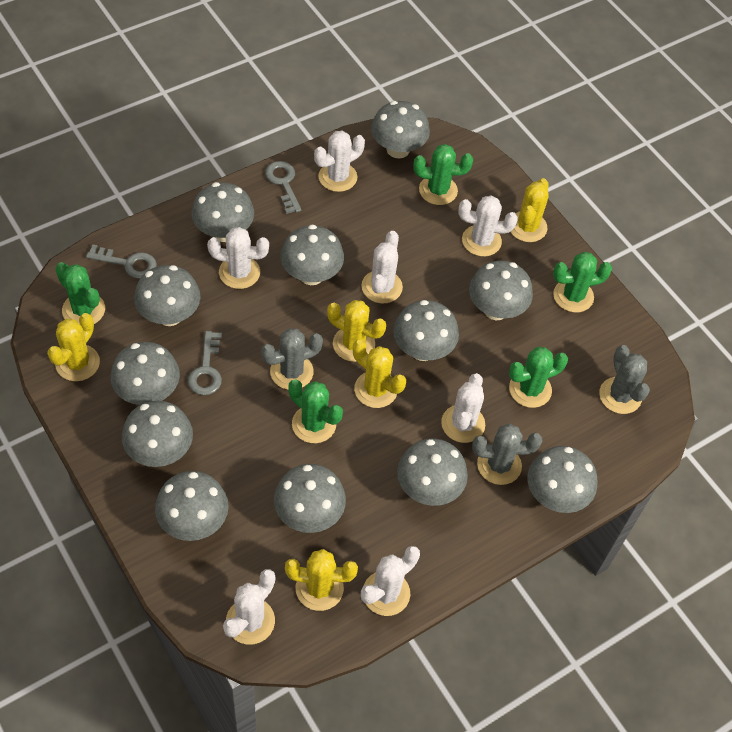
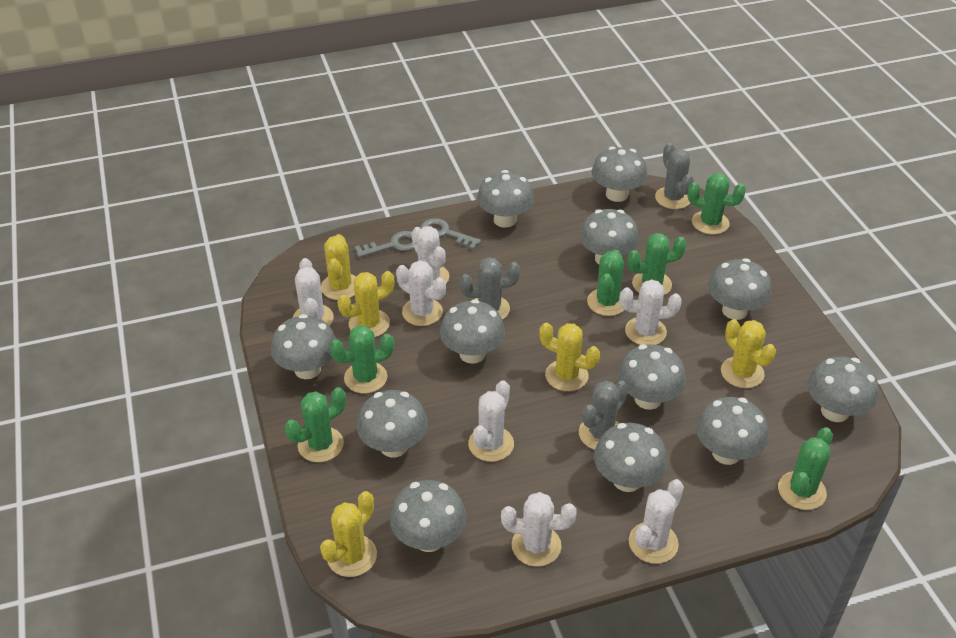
green cactus: 5 -> 6
grey key: 3 -> 2

